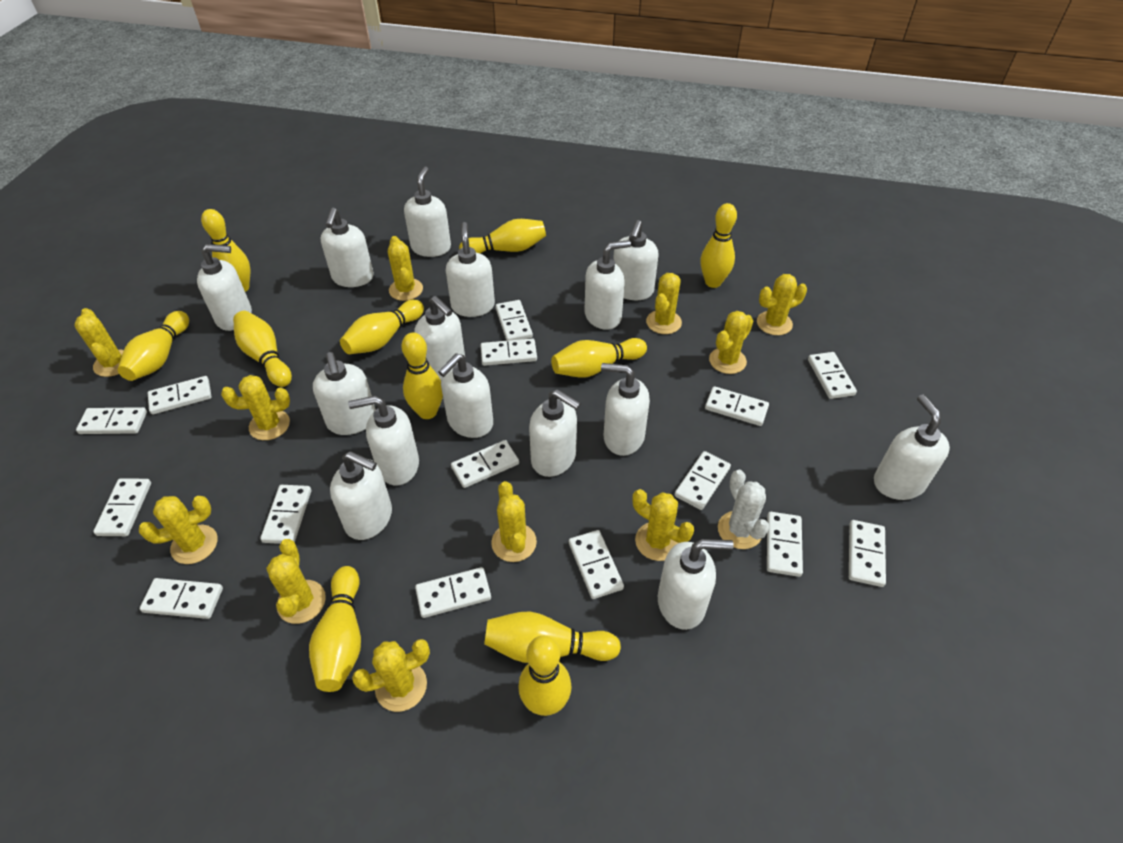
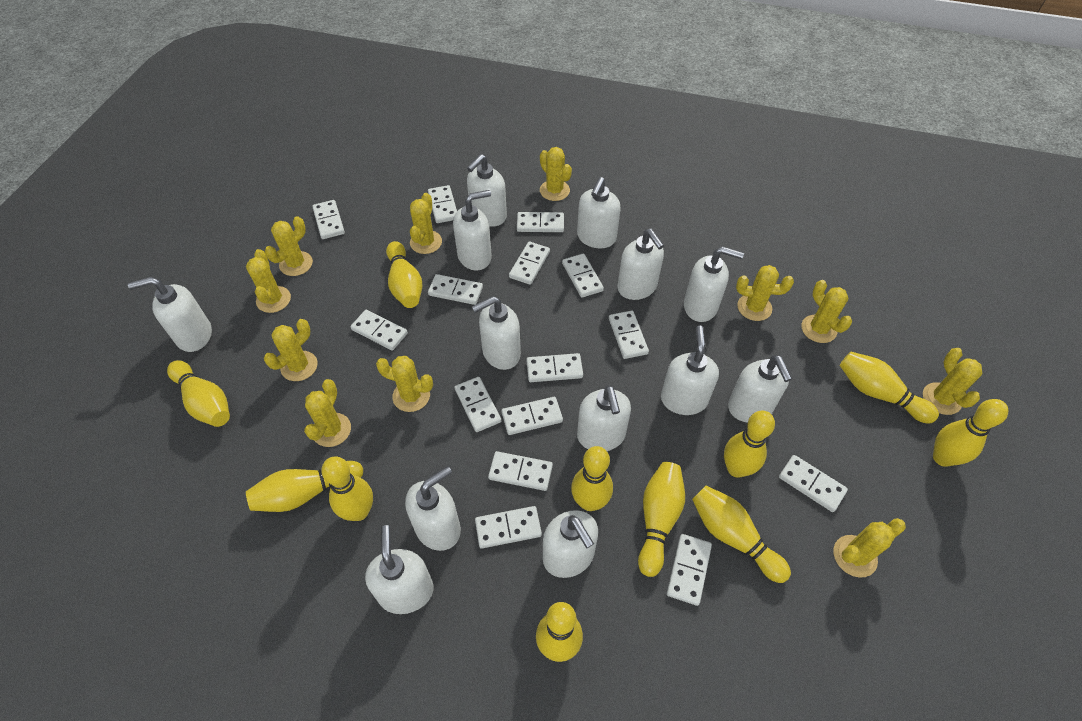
white cactus: 1 -> 0
white soap dispenser: 15 -> 13

